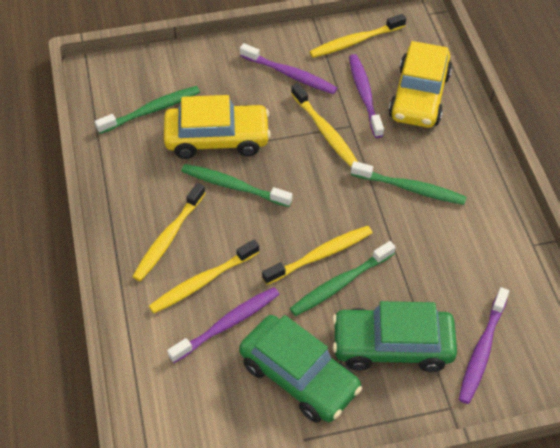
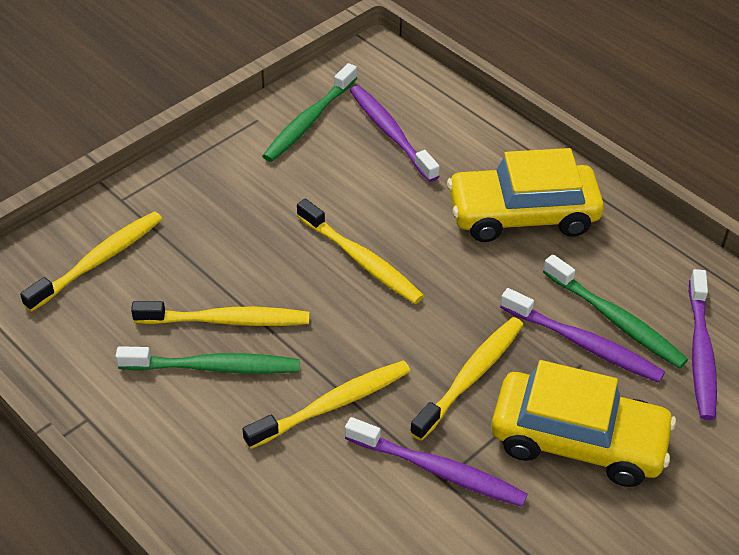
green car: 2 -> 0
green toothbrush: 4 -> 3

